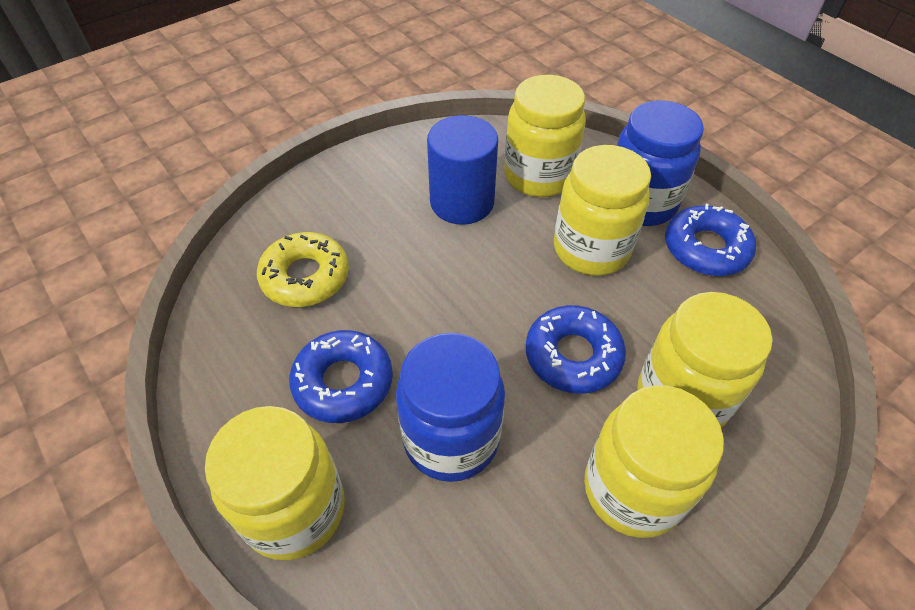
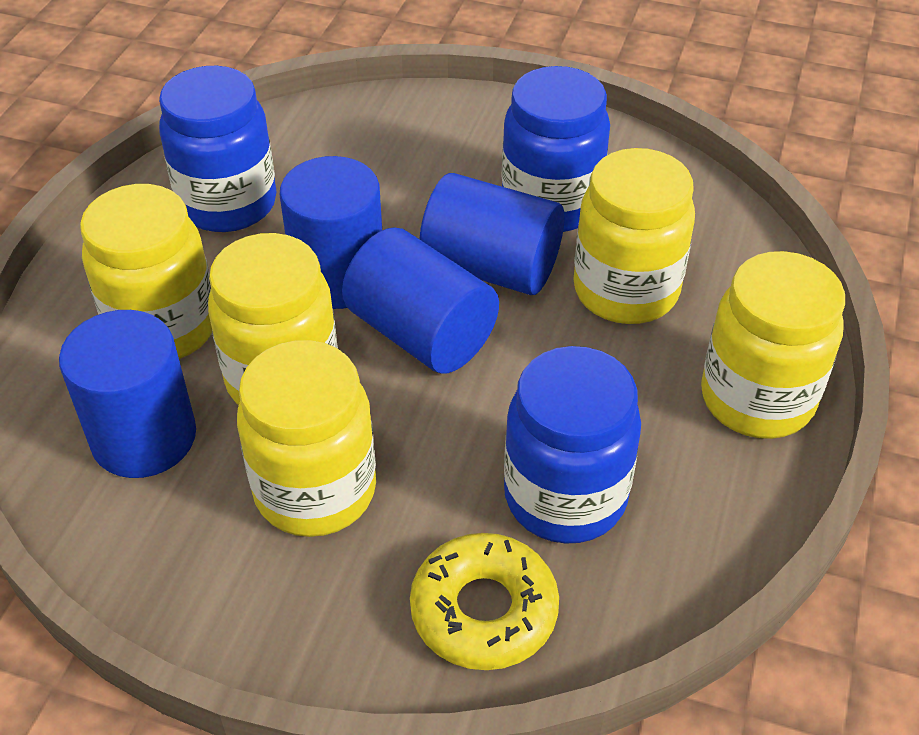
blue cylinder: 1 -> 4
blue donut: 3 -> 0
blue jar: 2 -> 3

